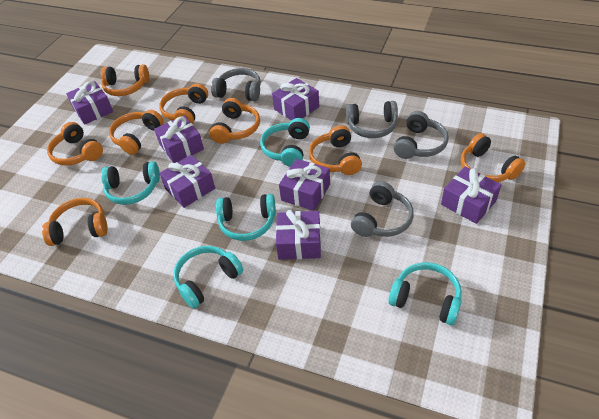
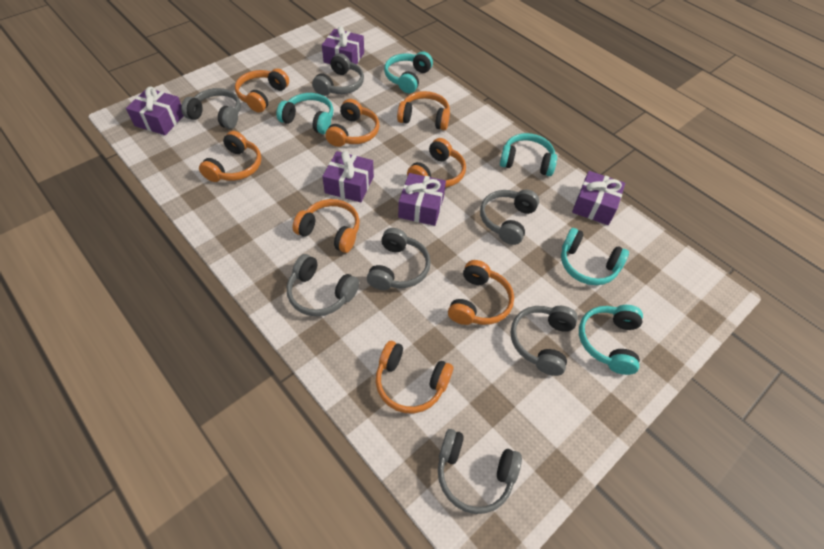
grey headphones: 4 -> 7
purple gift: 7 -> 5

